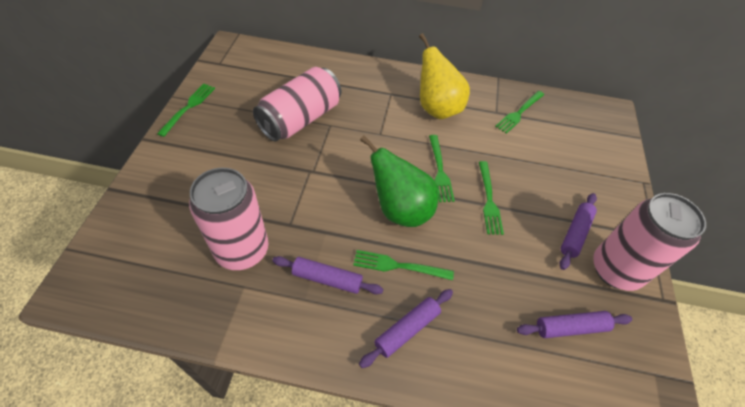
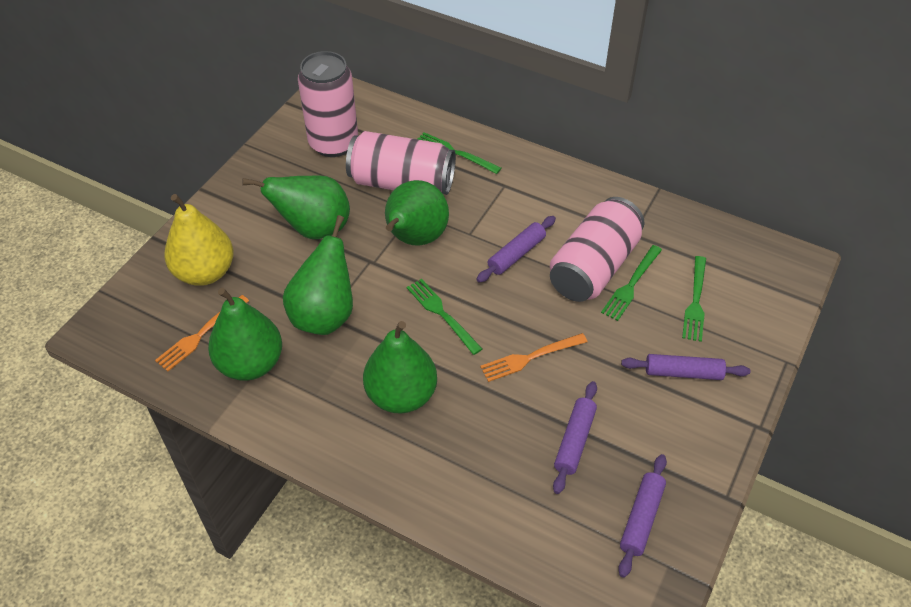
green fork: 5 -> 4
green pear: 1 -> 5
orange fork: 0 -> 2

